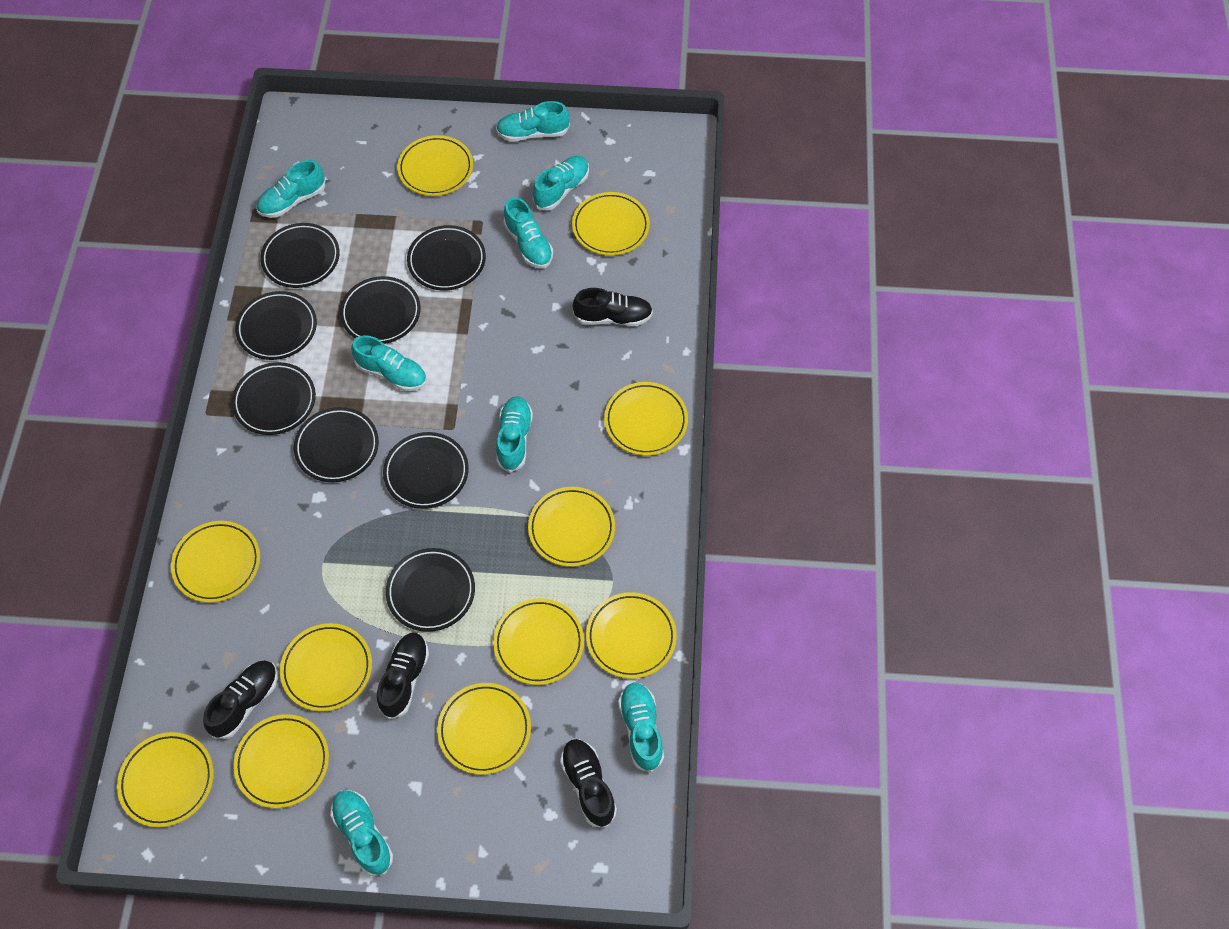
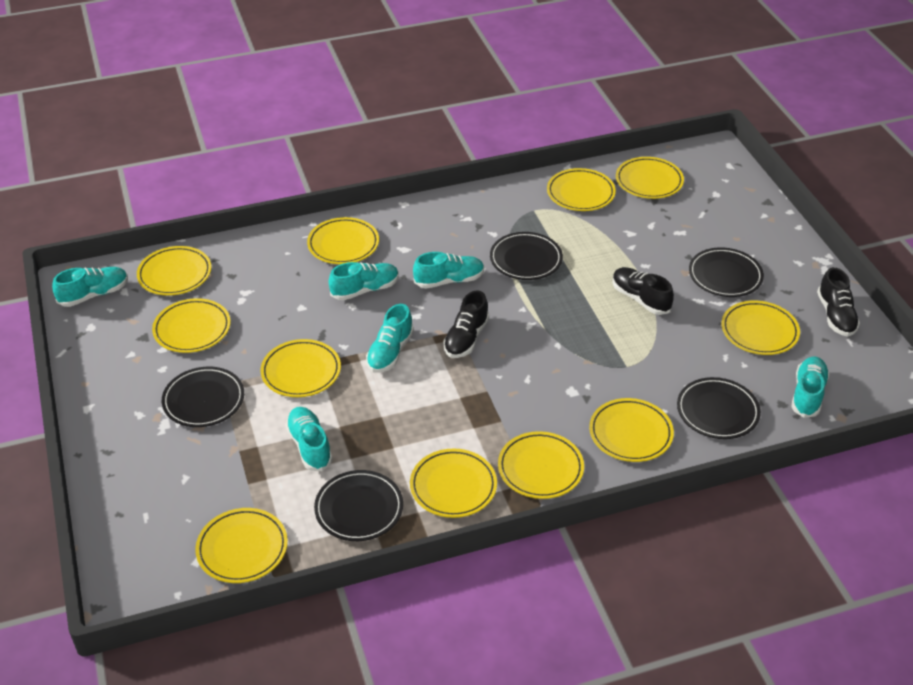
black plate: 8 -> 5
black shoe: 4 -> 3
turquoise shoe: 8 -> 6

